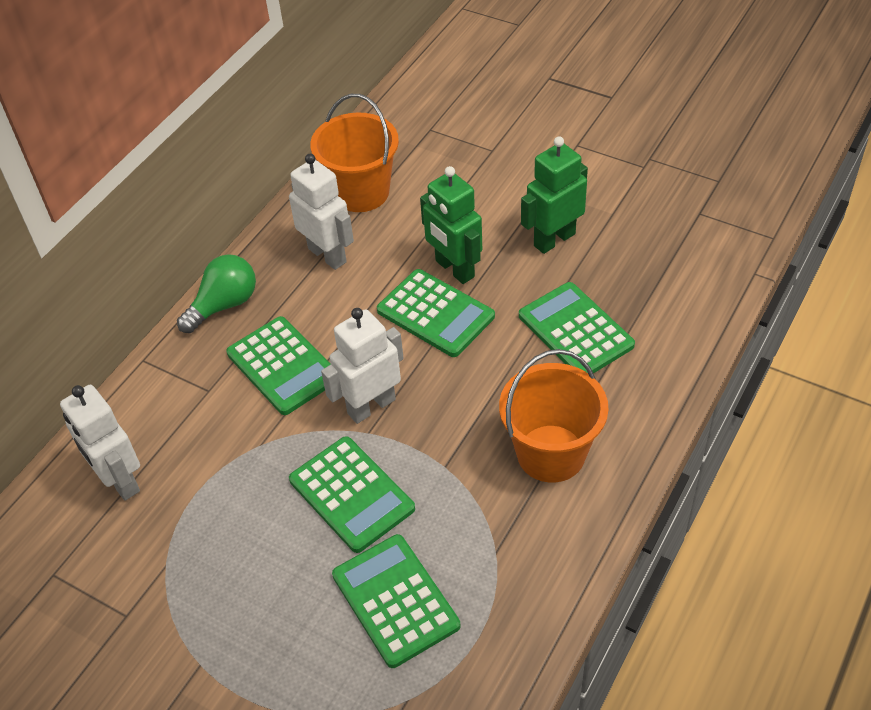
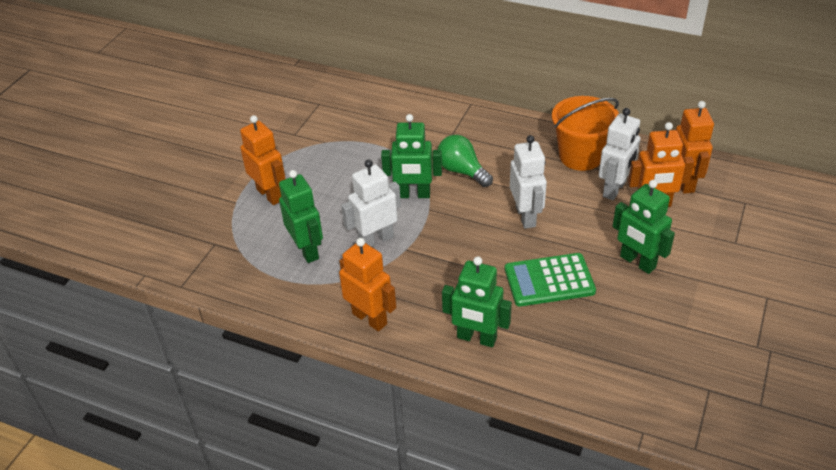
green calculator: 5 -> 1
green robot: 2 -> 4
orange bucket: 2 -> 1
orange robot: 0 -> 4

